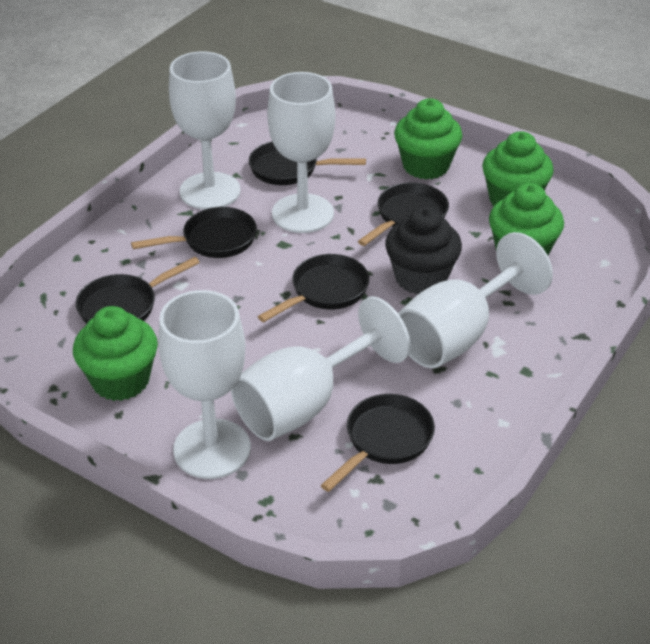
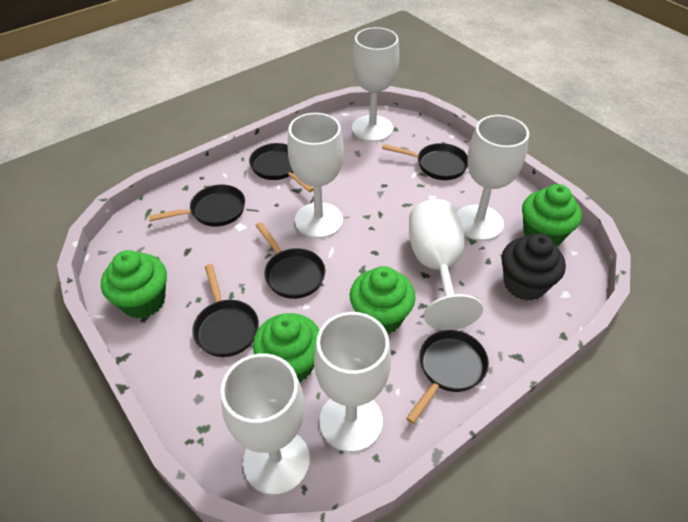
white goblet: 5 -> 6

